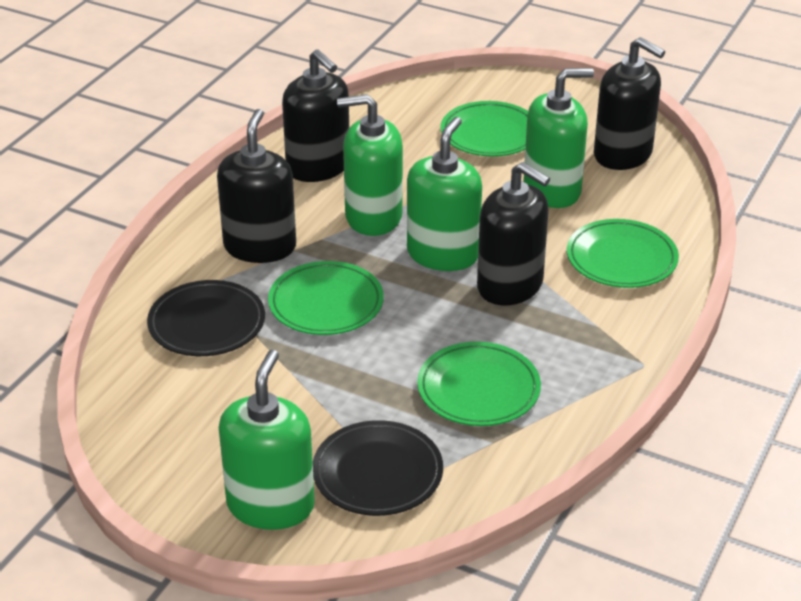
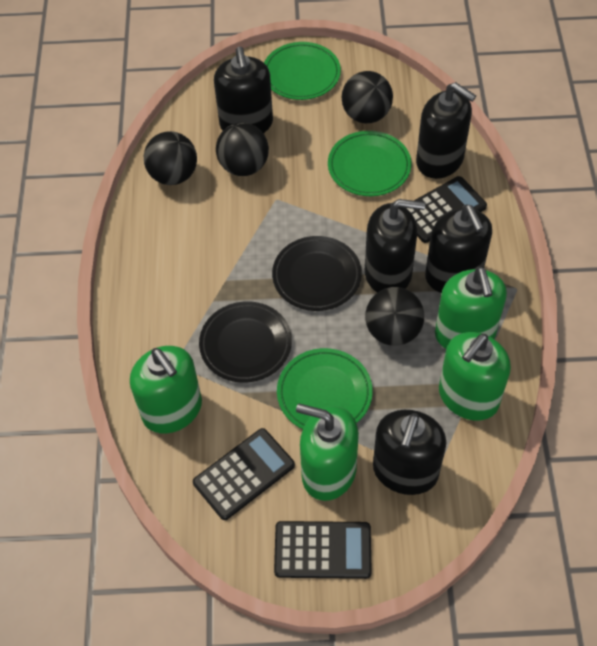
black ball: 0 -> 4
black calculator: 0 -> 3
black soap dispenser: 4 -> 5
green plate: 4 -> 3

